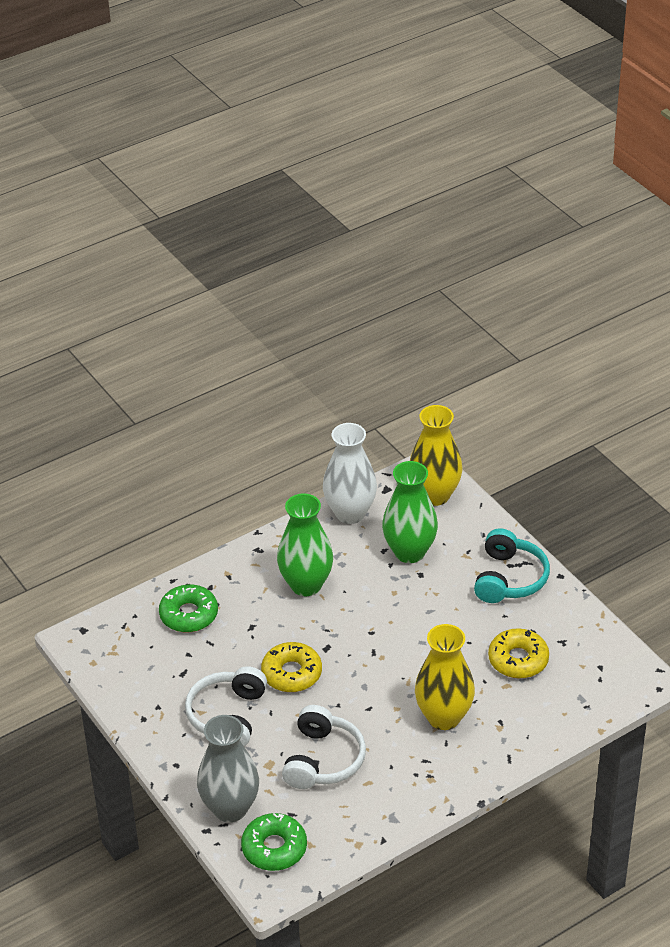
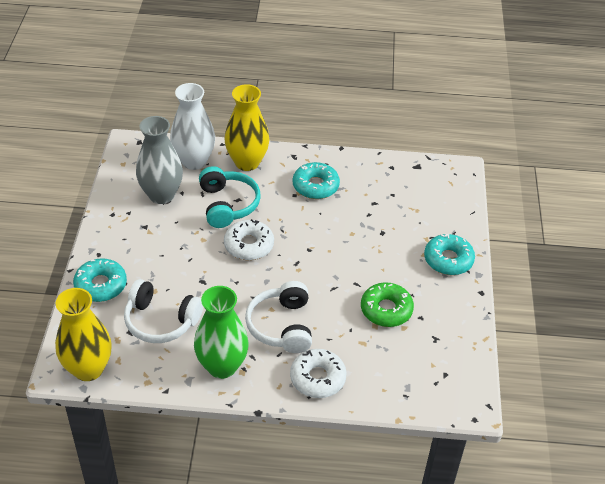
green donut: 2 -> 1
green vase: 2 -> 1
turquoise donut: 0 -> 3
white donut: 0 -> 2
yellow donut: 2 -> 0

